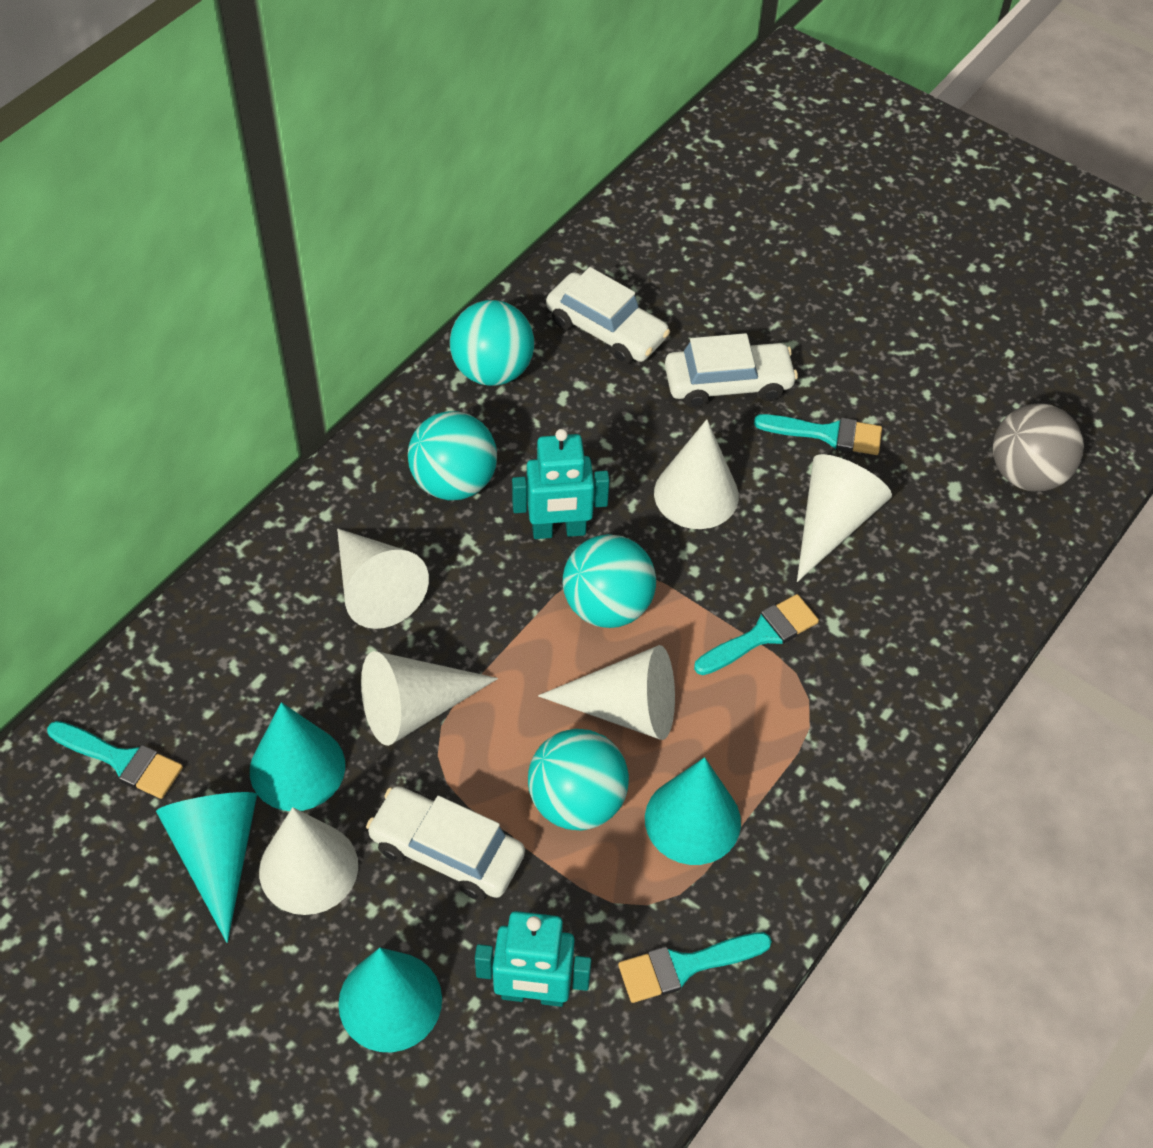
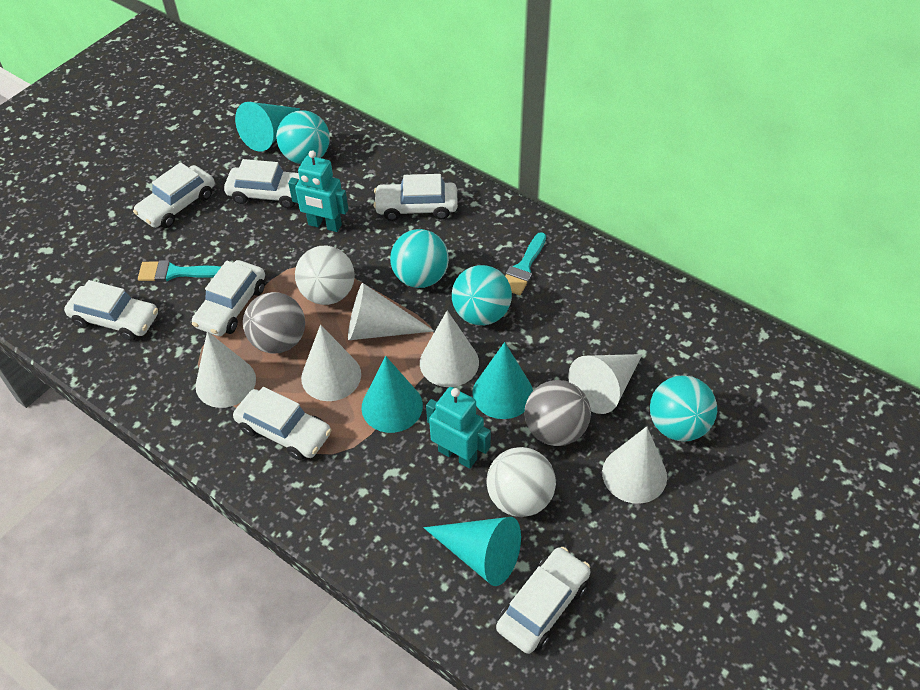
grey ball: 1 -> 2
turquoise brush: 4 -> 2
white ball: 0 -> 2
white car: 3 -> 7

